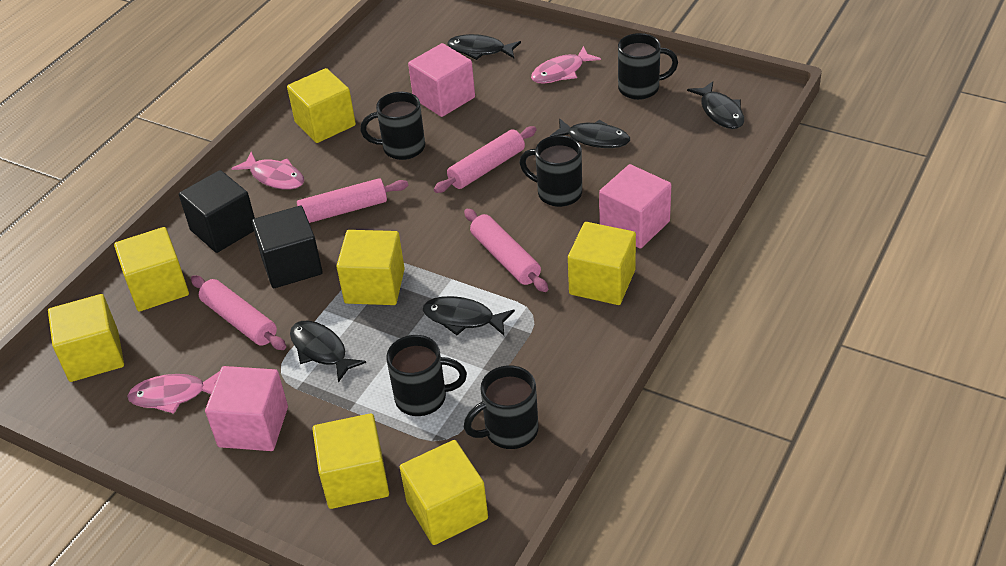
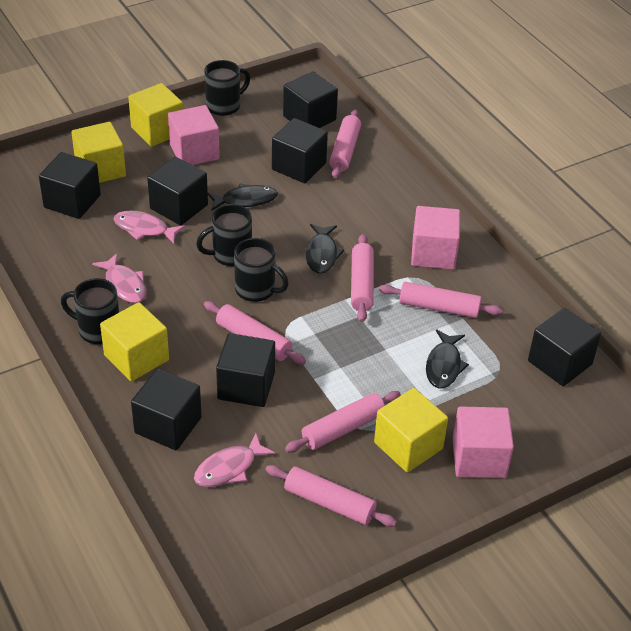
black cube: 2 -> 7
black fish: 5 -> 3
black mug: 5 -> 4
pink rolling pin: 4 -> 6
yellow cube: 7 -> 4

